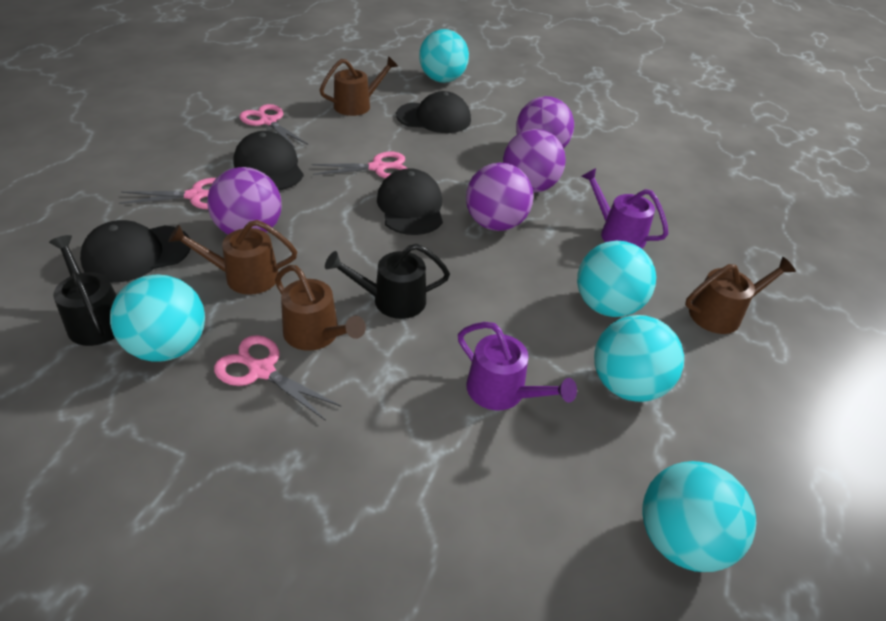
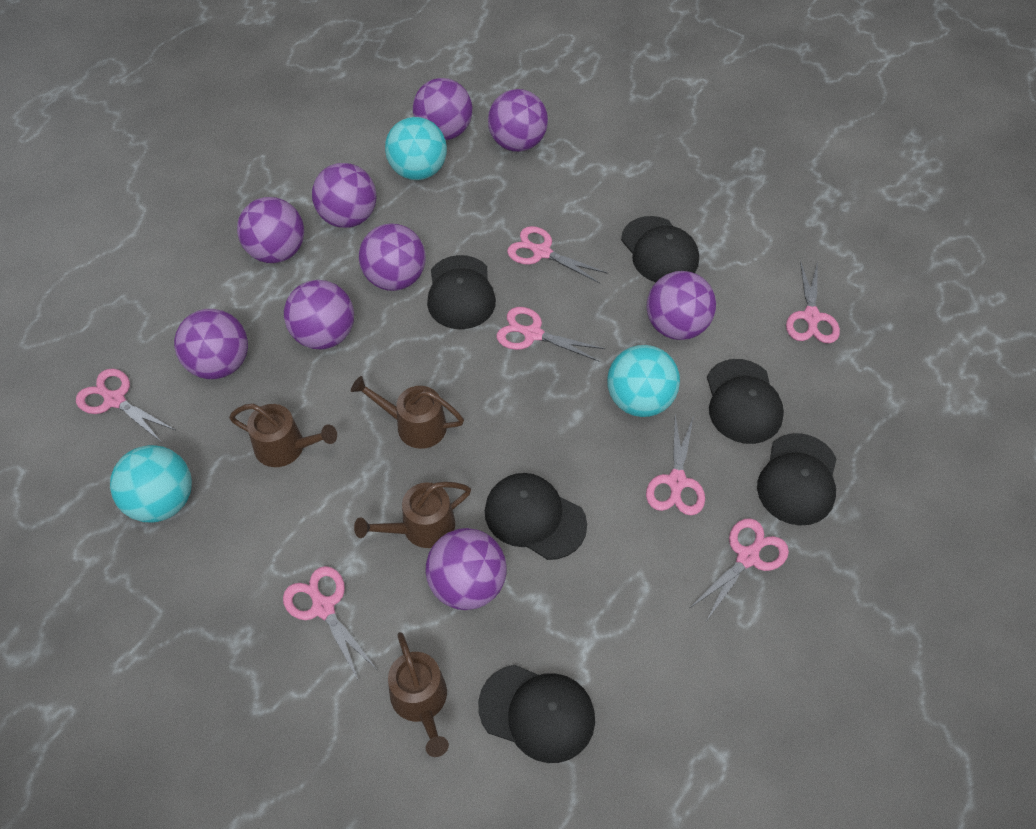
black cap: 4 -> 6
black watering can: 2 -> 0
pink scissors: 4 -> 7
purple ball: 4 -> 9
purple watering can: 2 -> 0
turquoise ball: 5 -> 3

